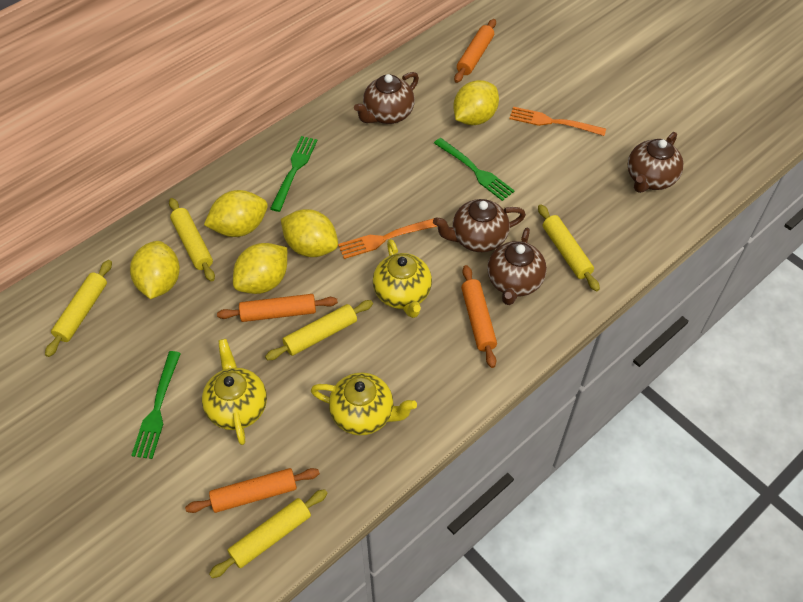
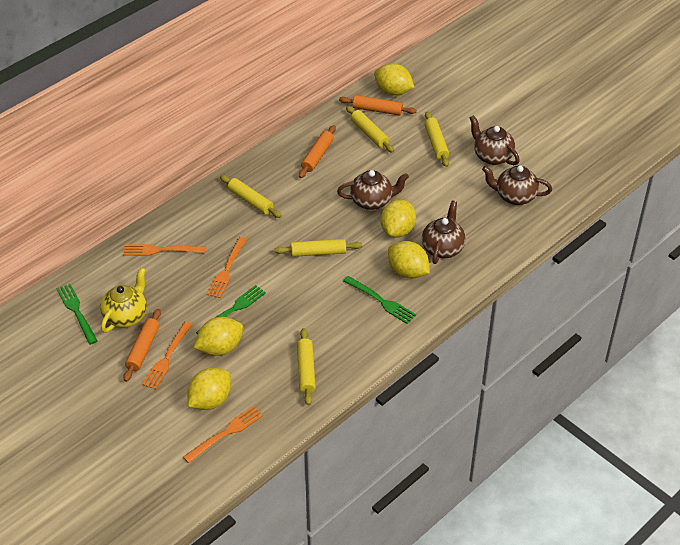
orange fork: 2 -> 4
orange rolling pin: 4 -> 3
yellow teapot: 3 -> 1

